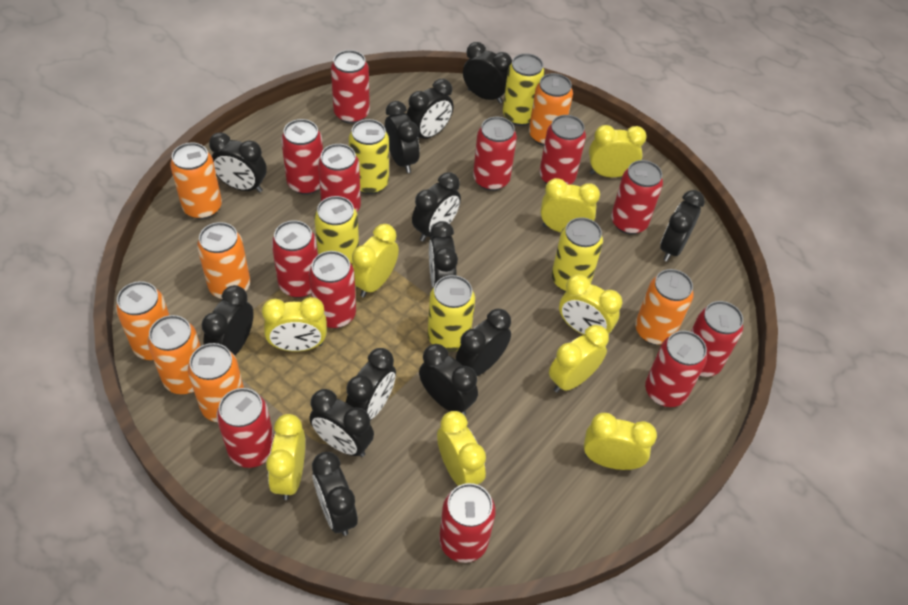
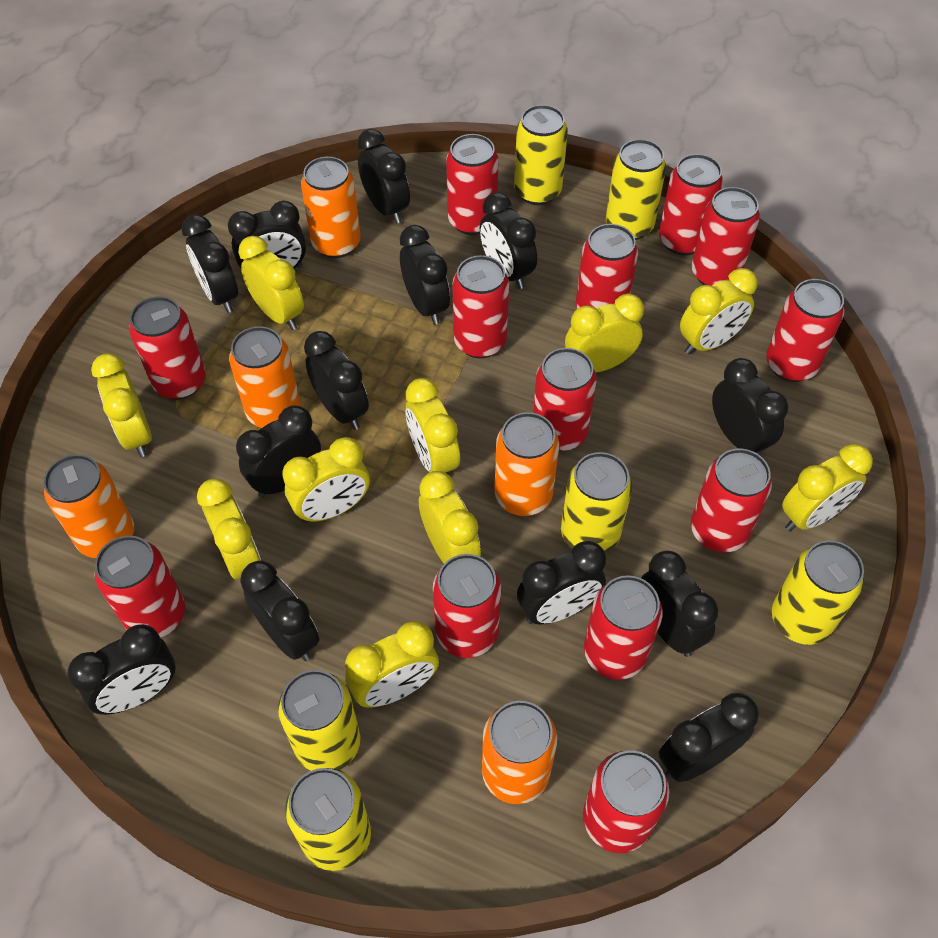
orange can: 7 -> 5
red can: 12 -> 13
yellow can: 5 -> 6
yellow clock: 9 -> 10

